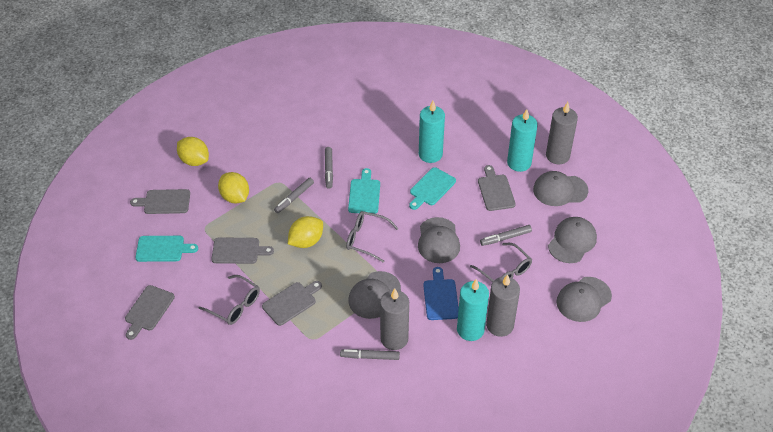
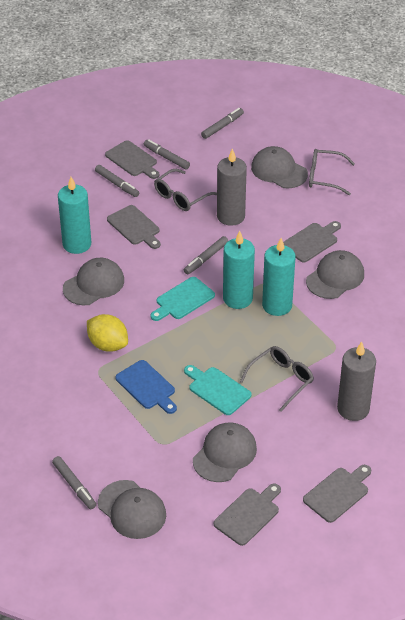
grey candle: 3 -> 2
grey marker: 4 -> 5
turquoise cutting board: 3 -> 2
yellow lemon: 3 -> 1

